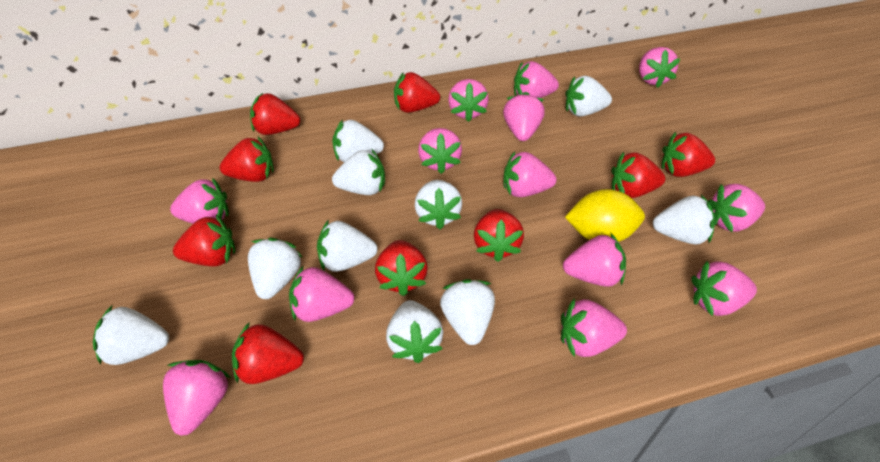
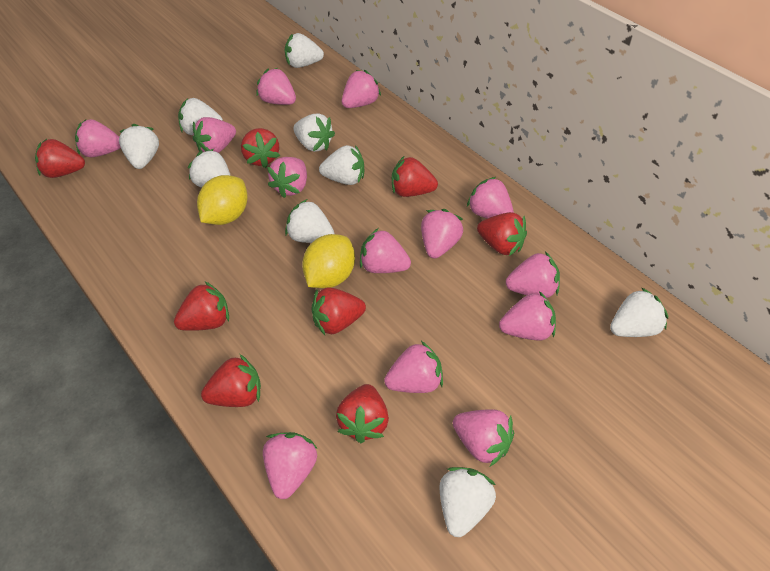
red strawberry: 9 -> 8
white strawberry: 10 -> 9
yellow lemon: 1 -> 2

